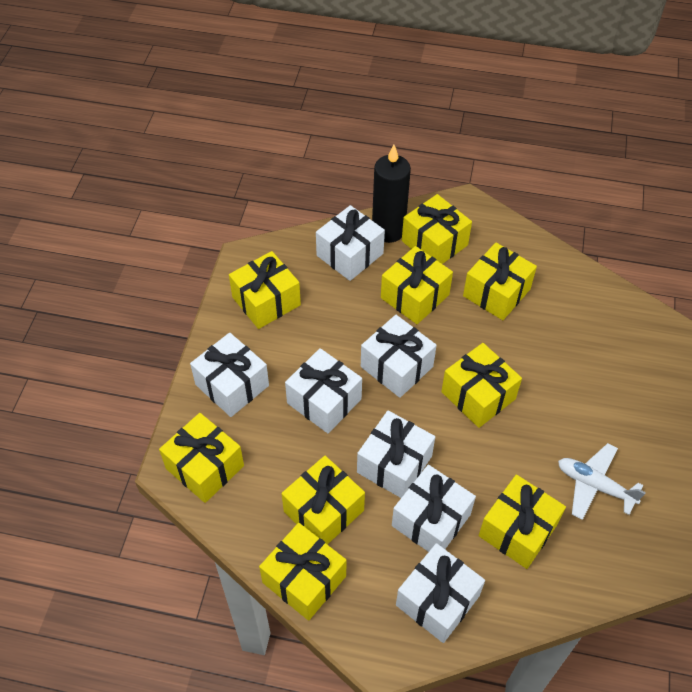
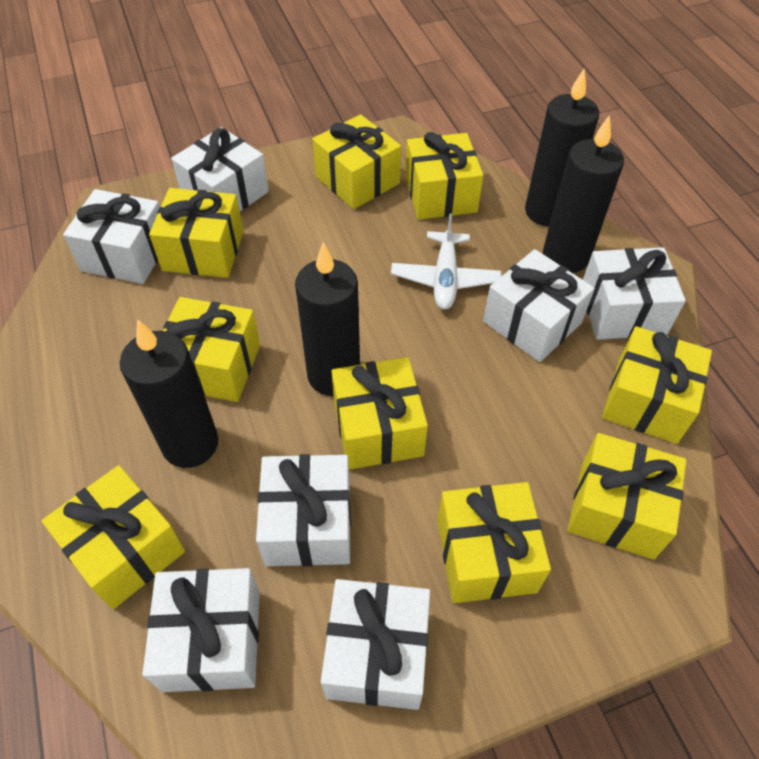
black candle: 1 -> 4

